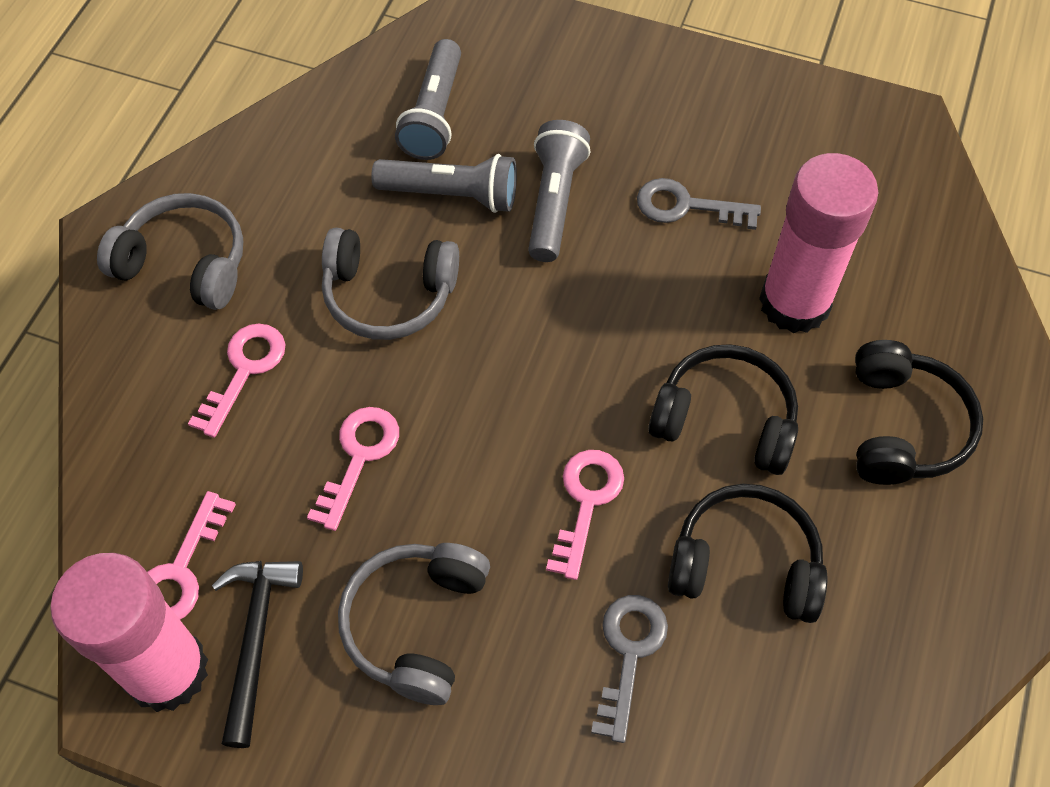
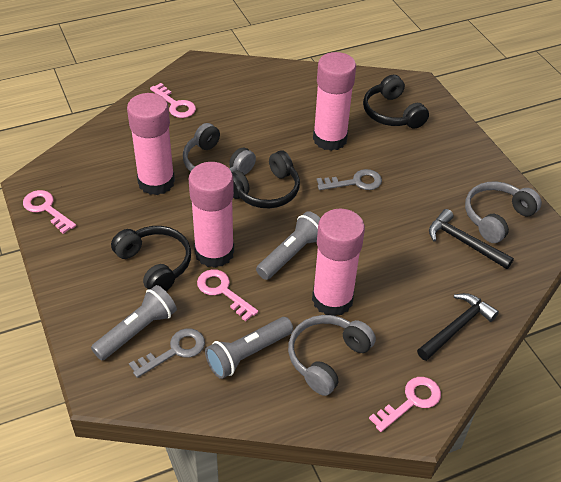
black hammer: 1 -> 2
pink glue stick: 2 -> 4

